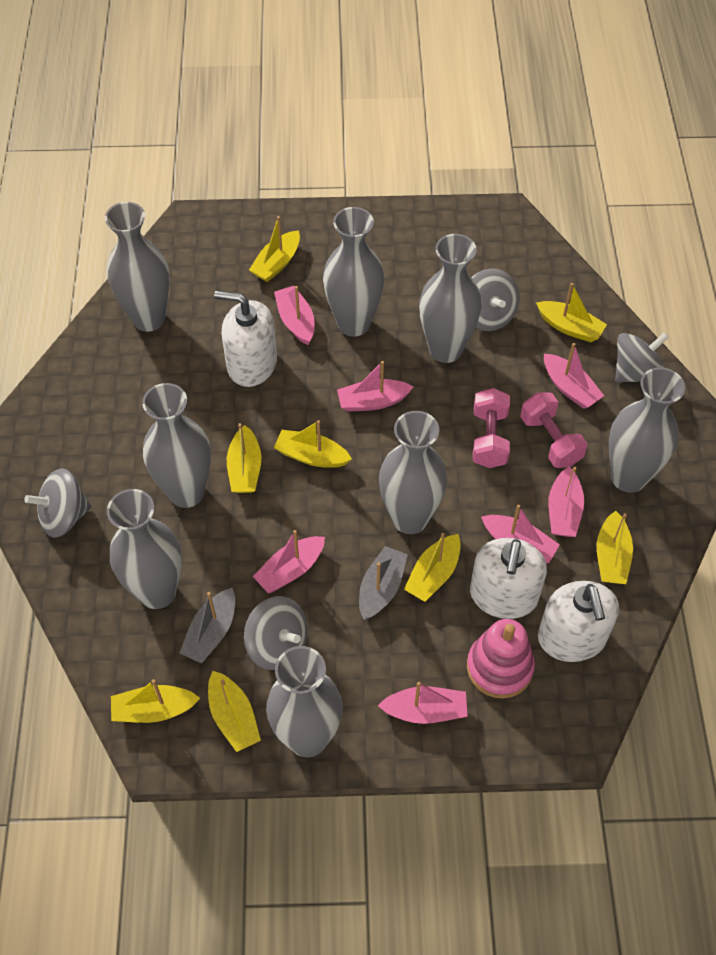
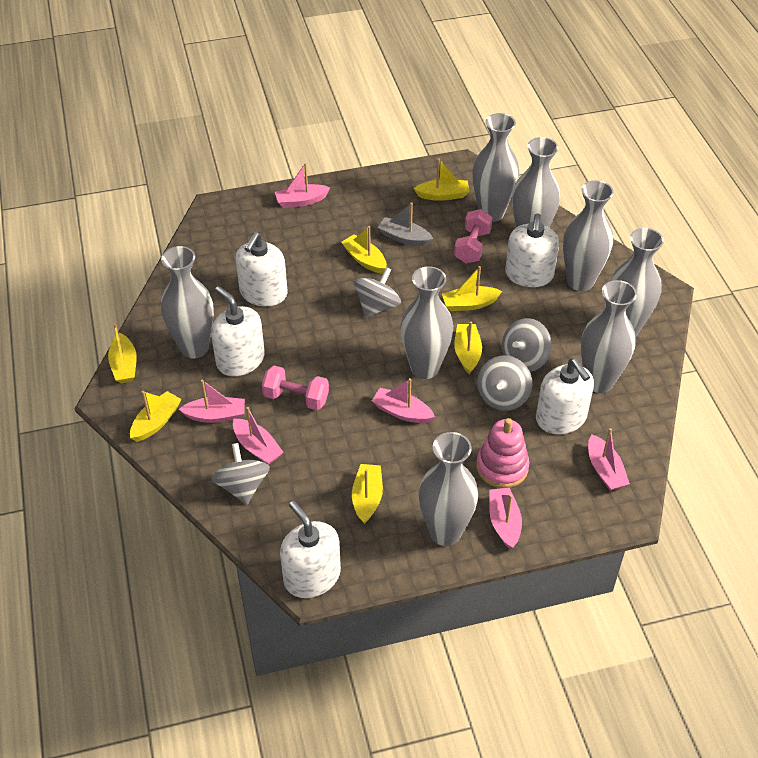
grey boat: 2 -> 1
pink boat: 7 -> 6
white soap dispenser: 3 -> 5
yellow boat: 8 -> 7

